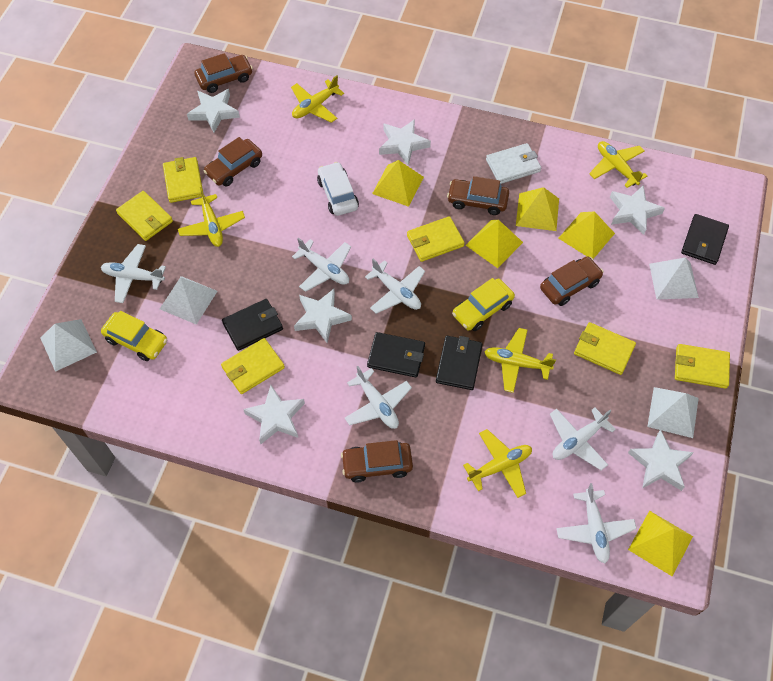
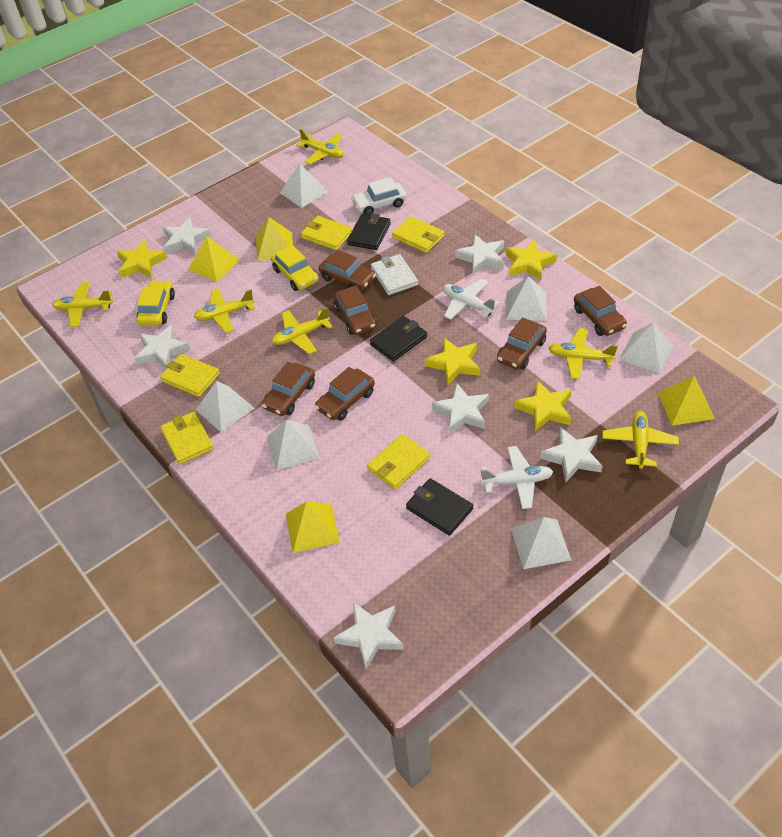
black wallet: 4 -> 3
brown car: 5 -> 6
white plane: 6 -> 2
white pyramid: 4 -> 6
yellow plane: 5 -> 6
yellow pyramid: 5 -> 4
yellow star: 0 -> 4
yellow wallet: 6 -> 5

